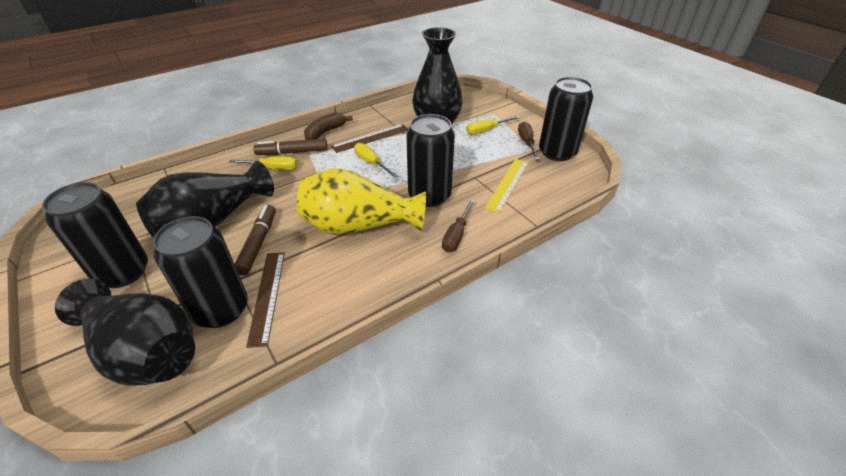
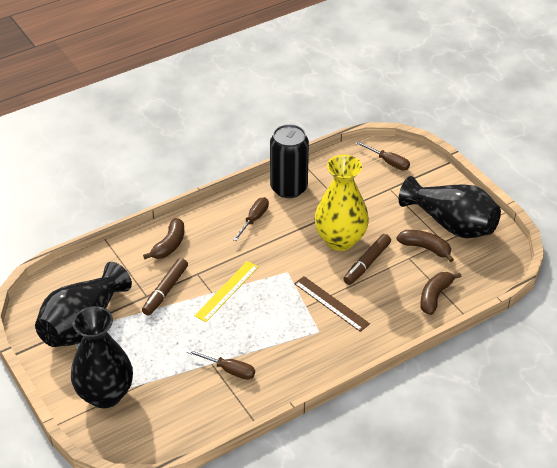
black can: 4 -> 1
brown banana: 1 -> 3
brown ruler: 2 -> 1
brown screwdriver: 2 -> 3
yellow screwdriver: 3 -> 0

